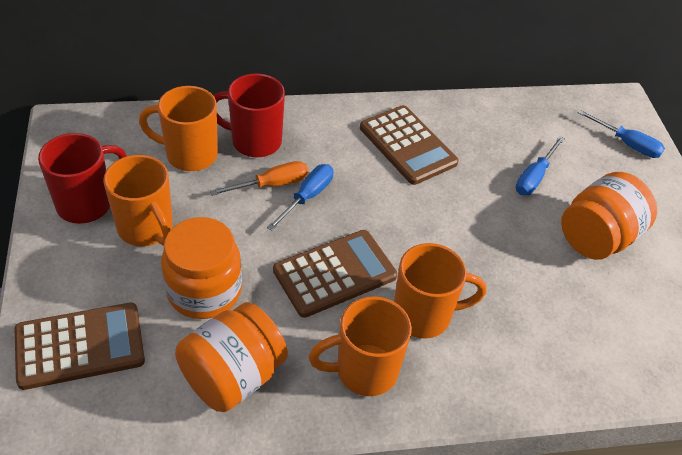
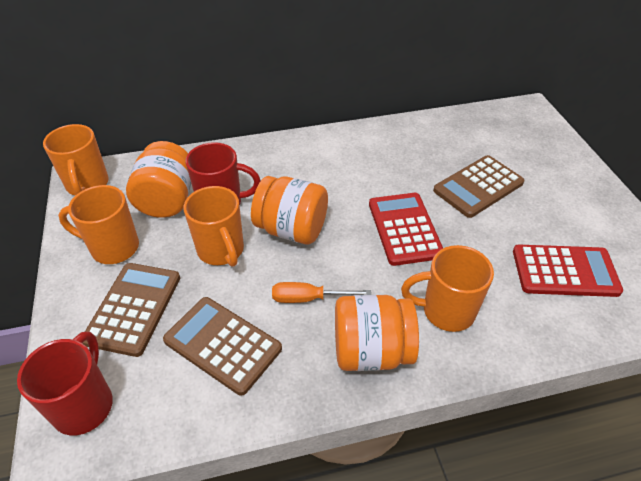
blue screwdriver: 3 -> 0
red calculator: 0 -> 2

